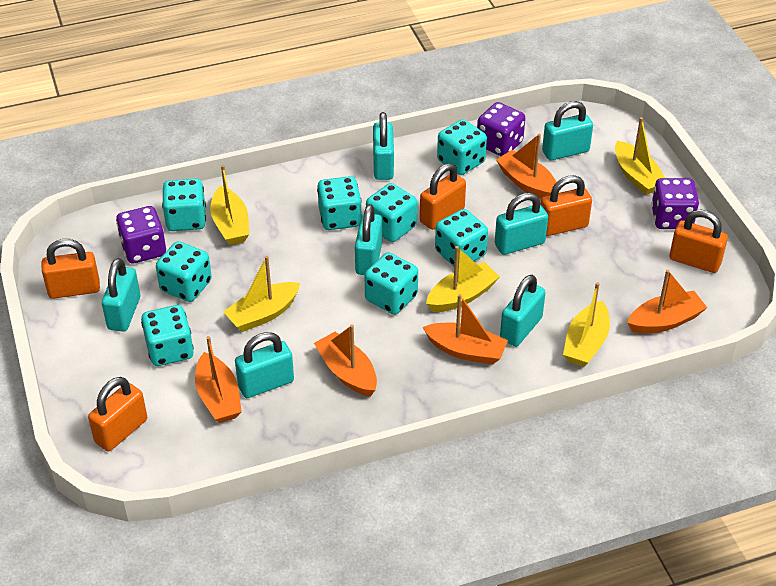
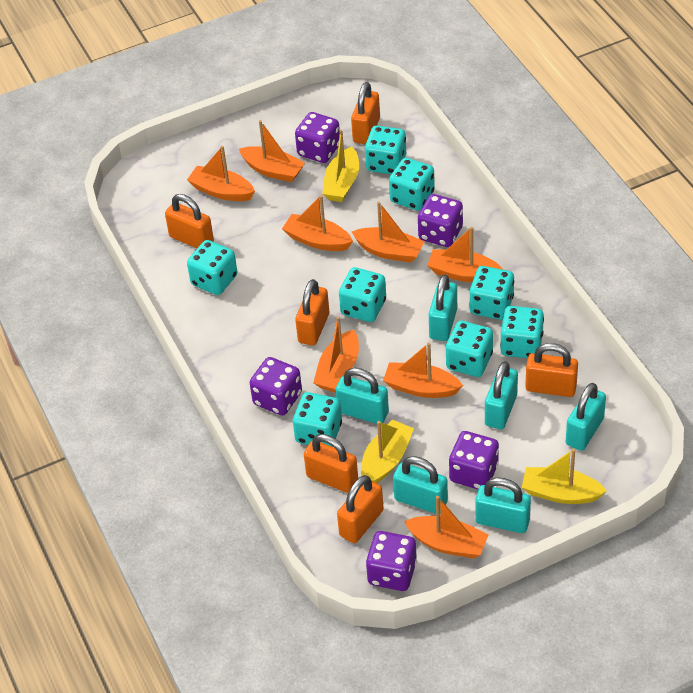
orange boat: 5 -> 8
orange padlock: 5 -> 6
purple dice: 3 -> 5
turquoise padlock: 7 -> 6
yellow boat: 5 -> 3

